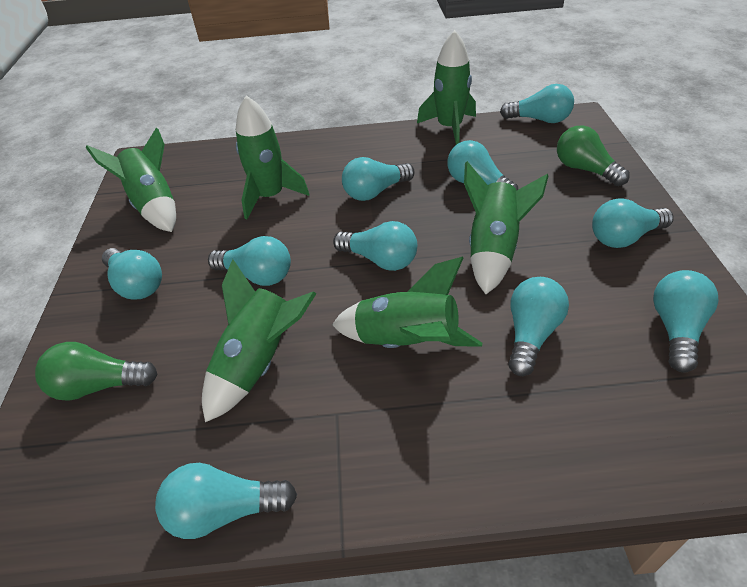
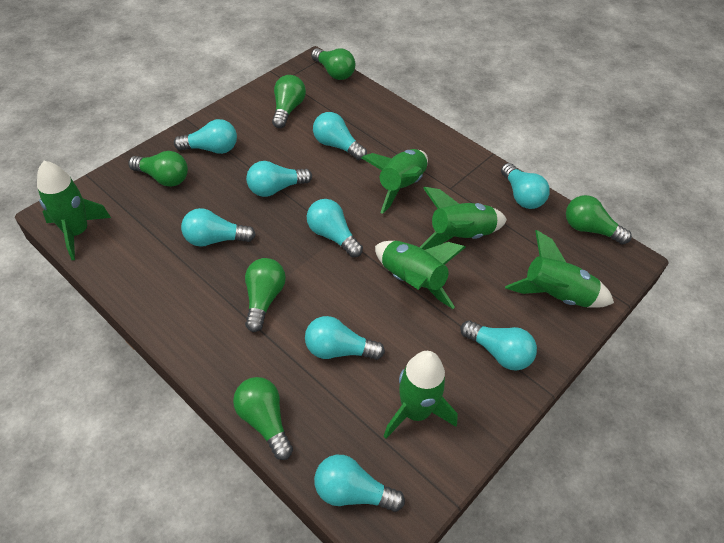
green light bulb: 2 -> 6
turquoise light bulb: 10 -> 9

